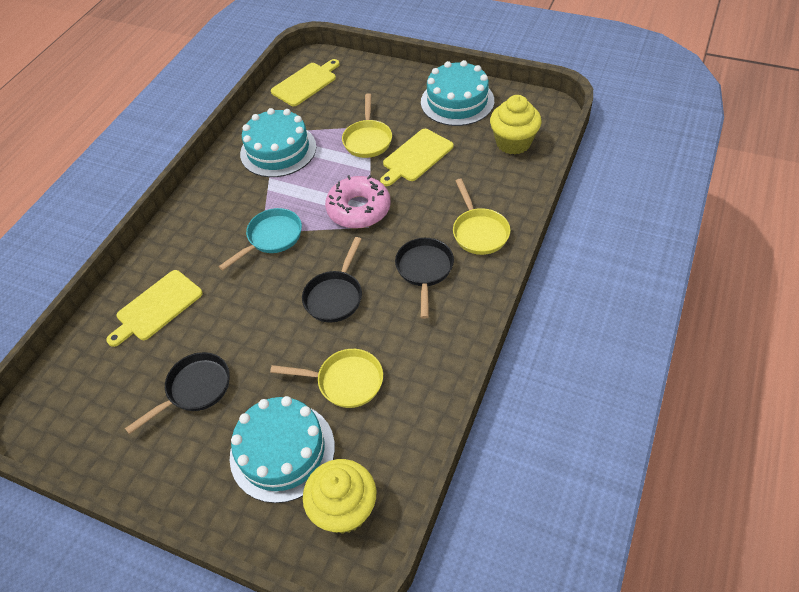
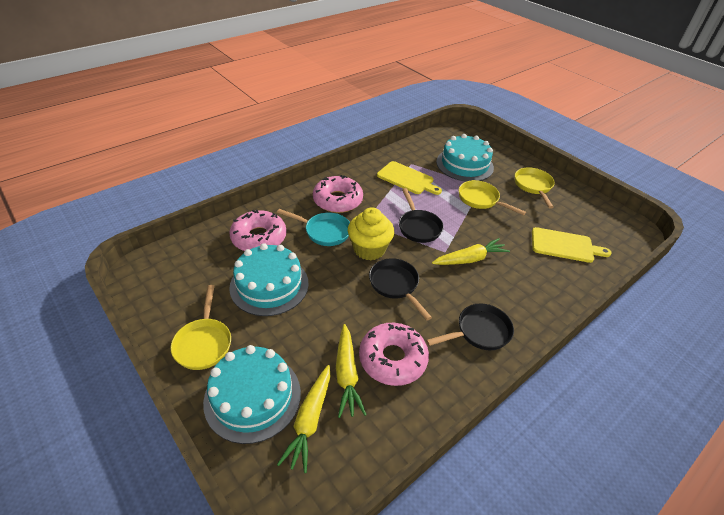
pink donut: 1 -> 3
yellow carrot: 0 -> 3
yellow cupcake: 2 -> 1
yellow cutting board: 3 -> 2

